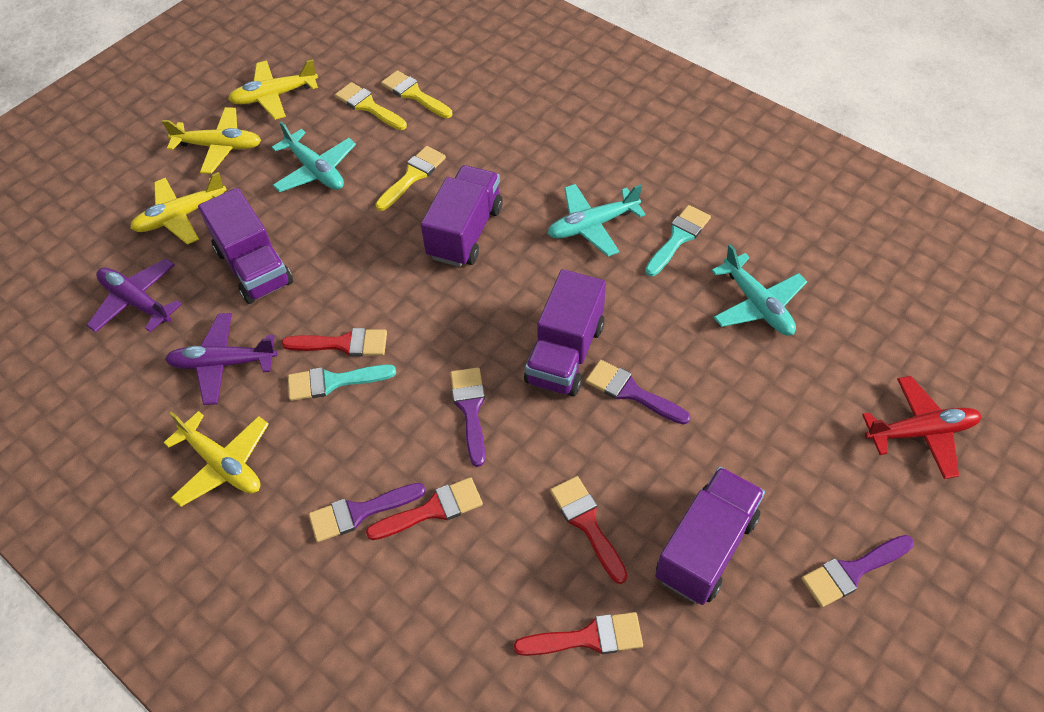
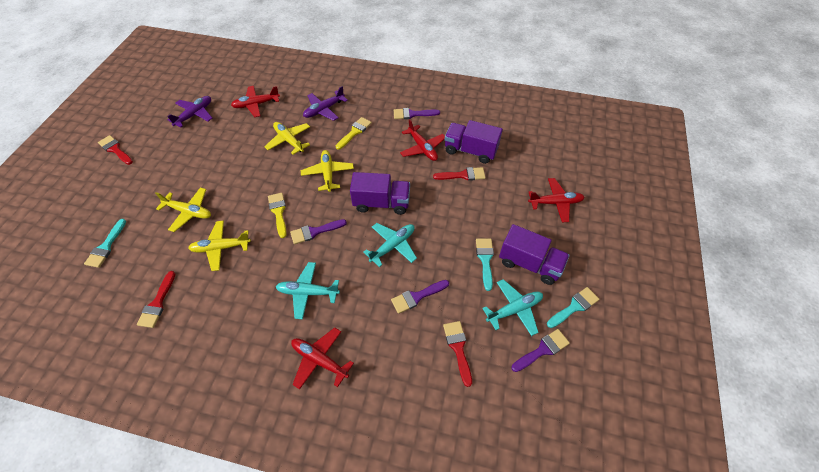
purple truck: 4 -> 3
red plane: 1 -> 4
turquoise brush: 2 -> 3
yellow brush: 3 -> 2

